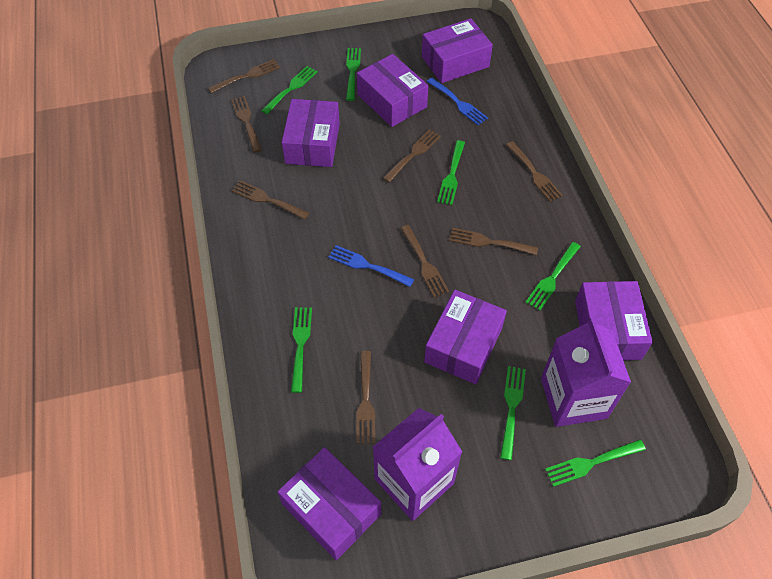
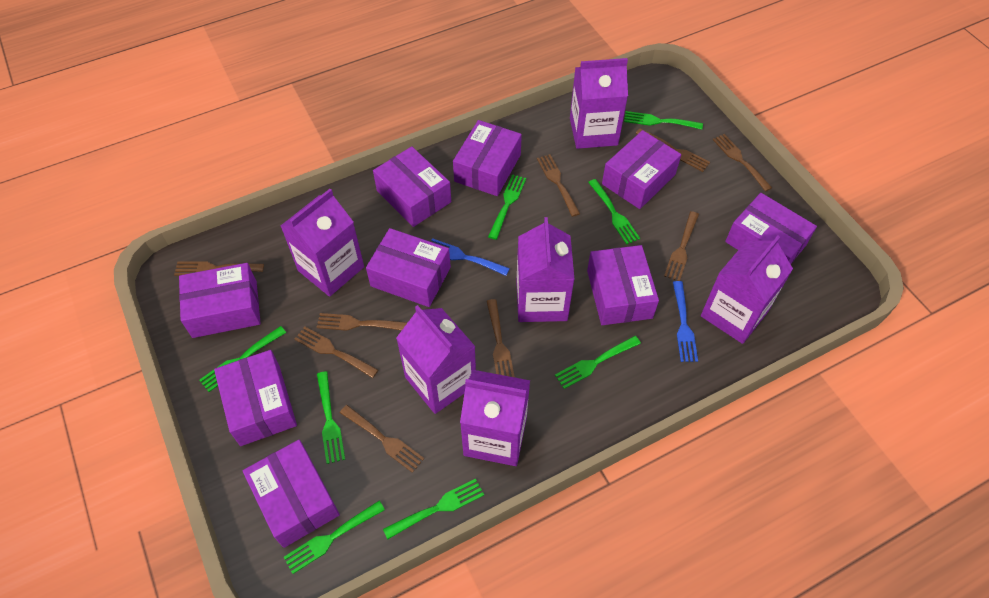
brown fork: 8 -> 9
green fork: 7 -> 8
purple box: 6 -> 9
purple carton: 2 -> 6

